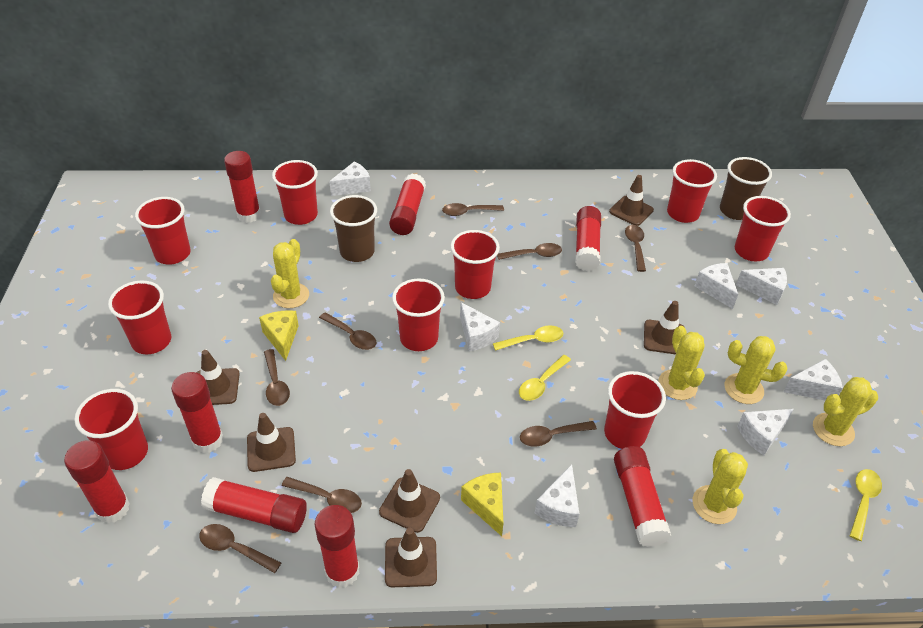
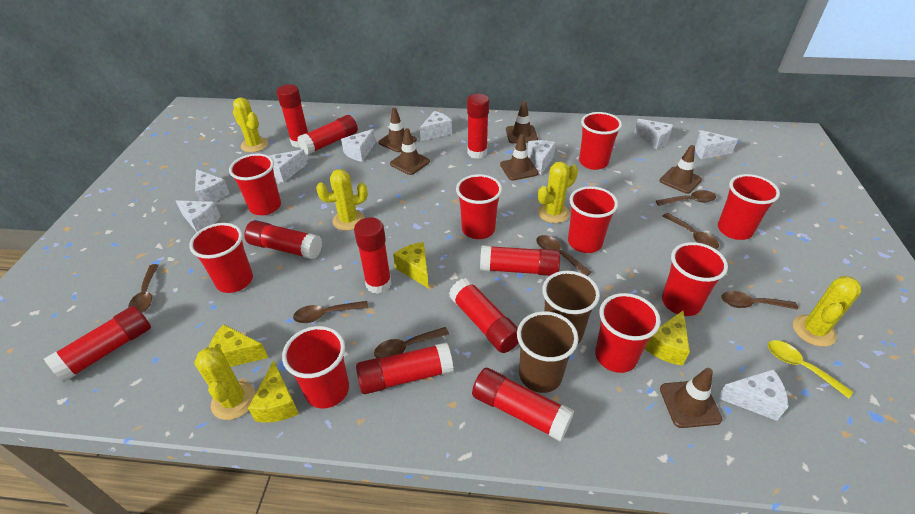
brown spoon: 8 -> 7
red glue stick: 8 -> 10
white cheese: 7 -> 9
yellow cheese: 2 -> 4
yellow spoon: 3 -> 1

